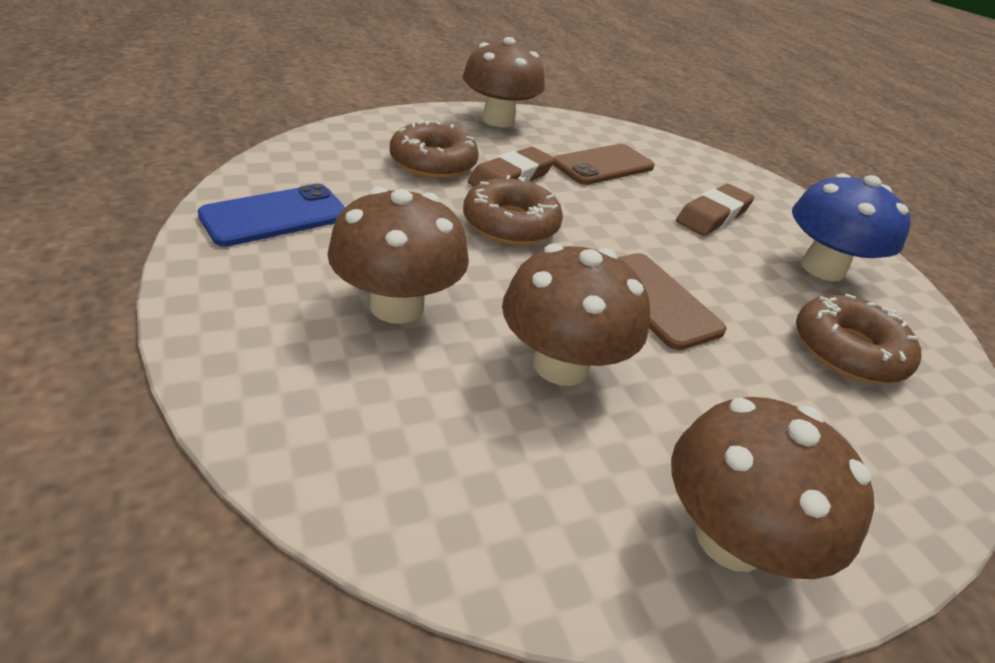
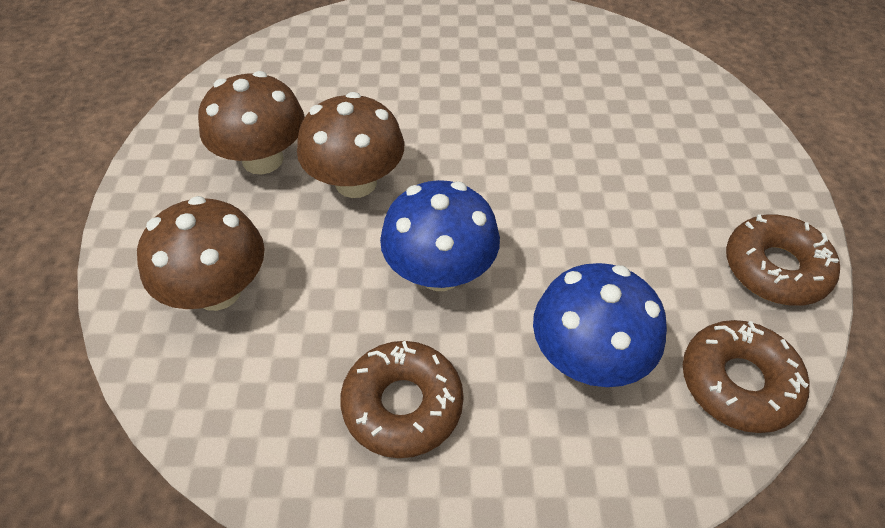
blue mushroom: 1 -> 2
blue phone: 1 -> 0
brown eraser: 2 -> 0
brown mushroom: 4 -> 3
brown phone: 2 -> 0

